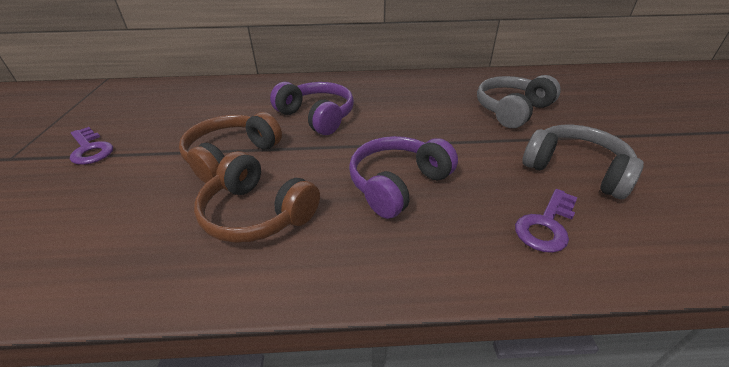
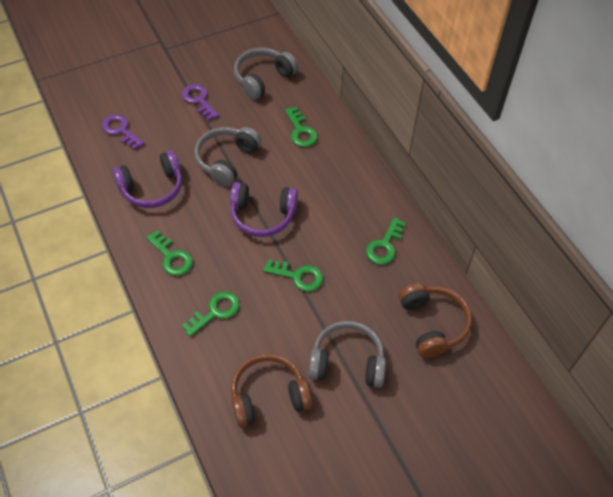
green key: 0 -> 5
grey headphones: 2 -> 3

